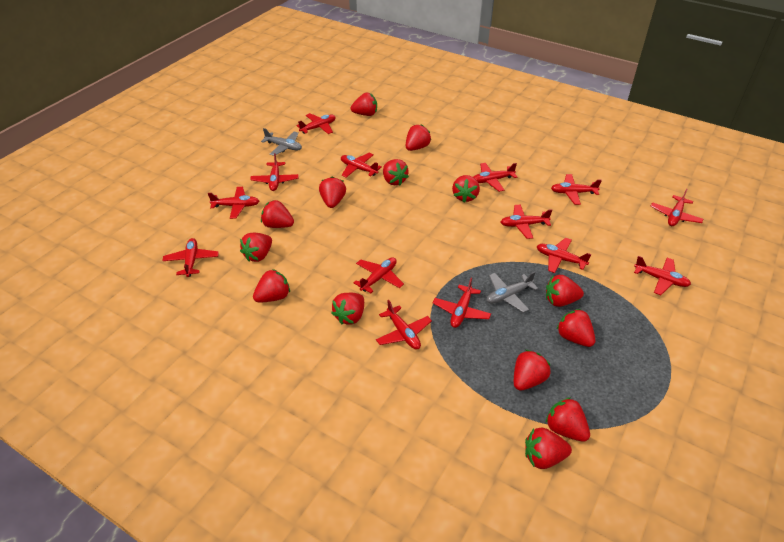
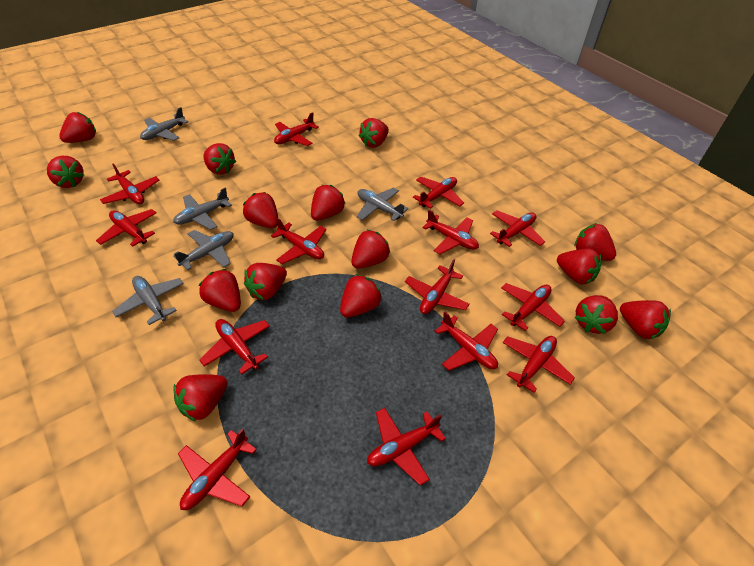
grey plane: 2 -> 5
red strawberry: 14 -> 15

